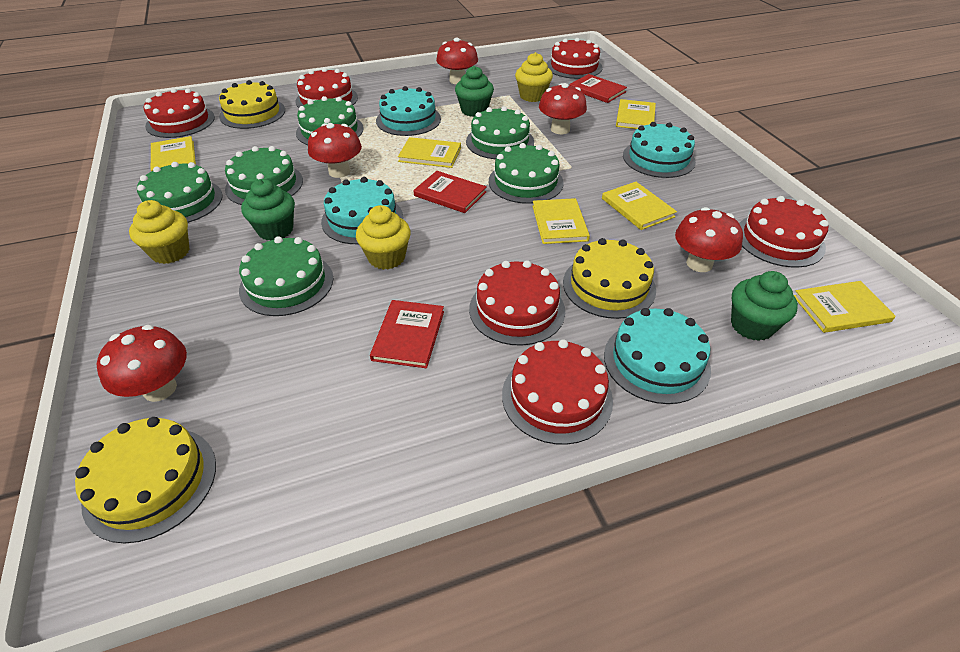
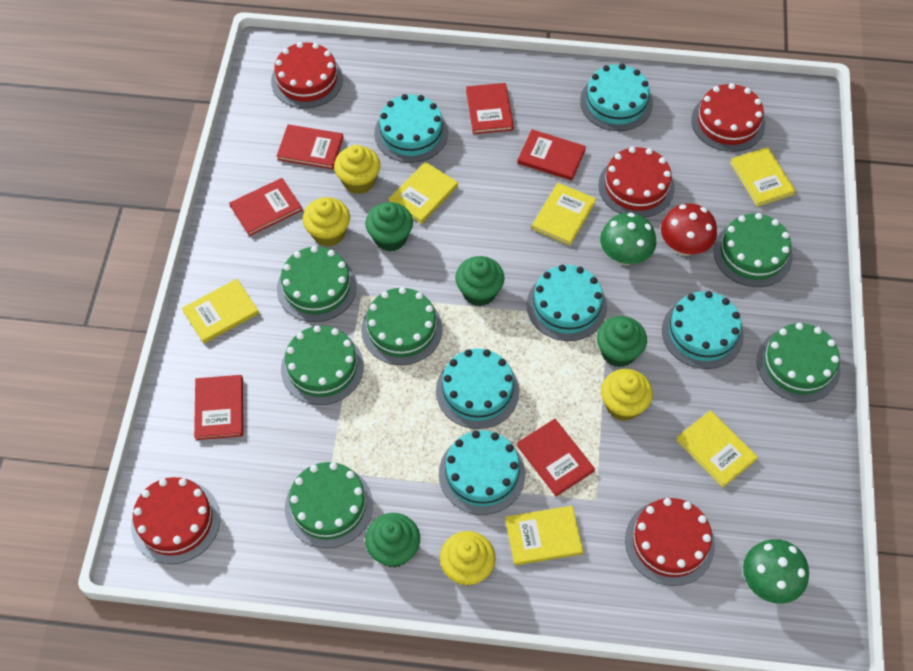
green cupcake: 3 -> 4
green mushroom: 0 -> 2
red book: 3 -> 6
red cake: 6 -> 5
red mushroom: 5 -> 1
turquoise cake: 4 -> 6
yellow cake: 3 -> 0
yellow cupcake: 3 -> 4

